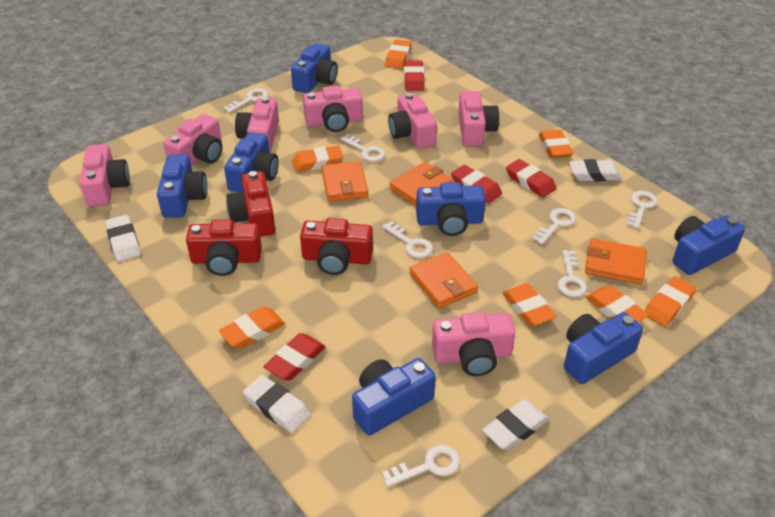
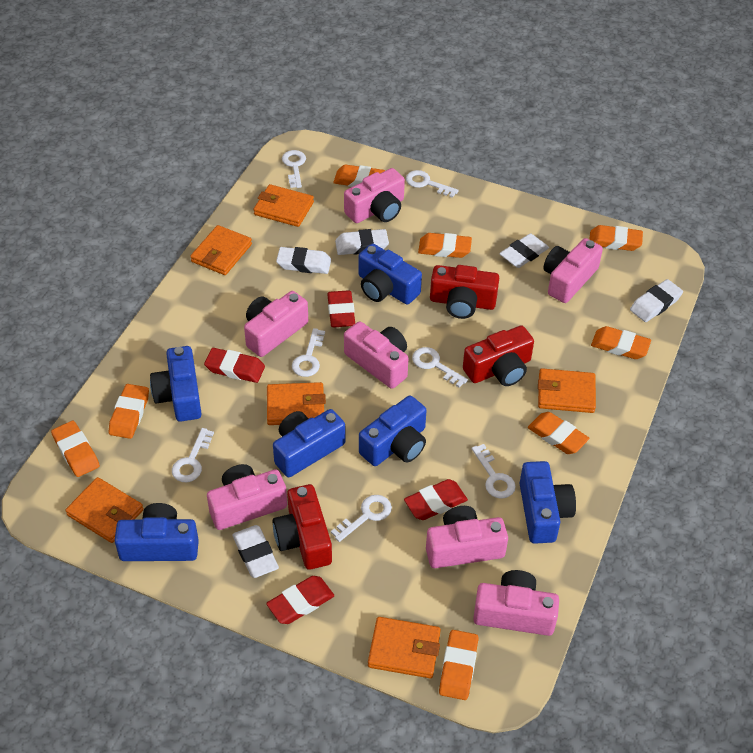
blue camera: 7 -> 6
orange eraser: 7 -> 8
orange wallet: 4 -> 6
white eraser: 4 -> 5

